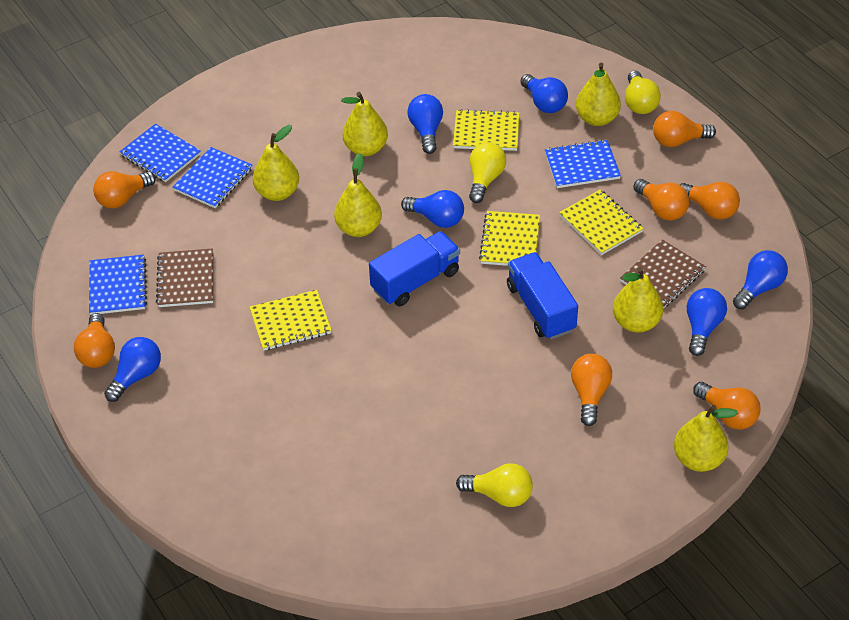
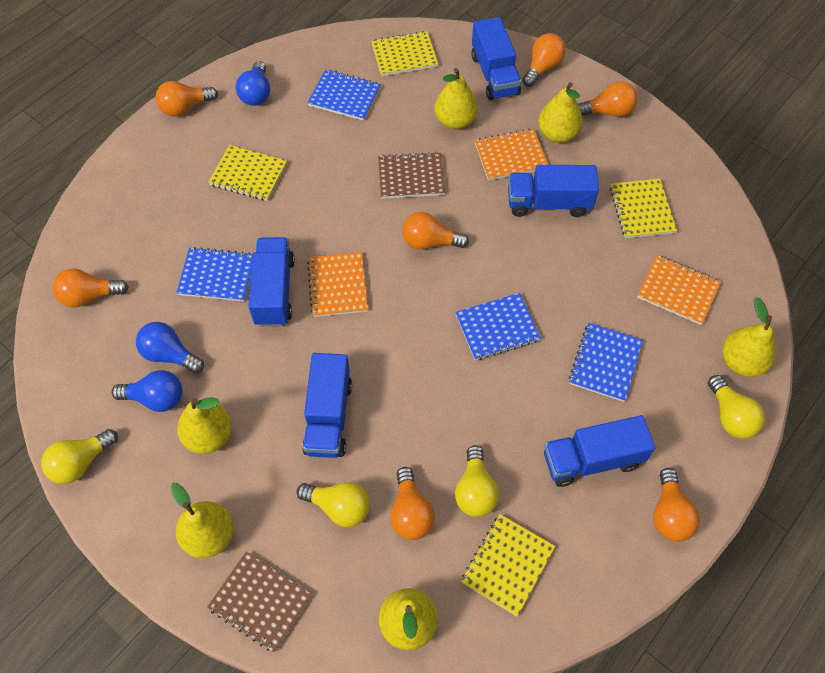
blue light bulb: 6 -> 3
blue truck: 2 -> 5
orange notebook: 0 -> 3
yellow light bulb: 3 -> 4

